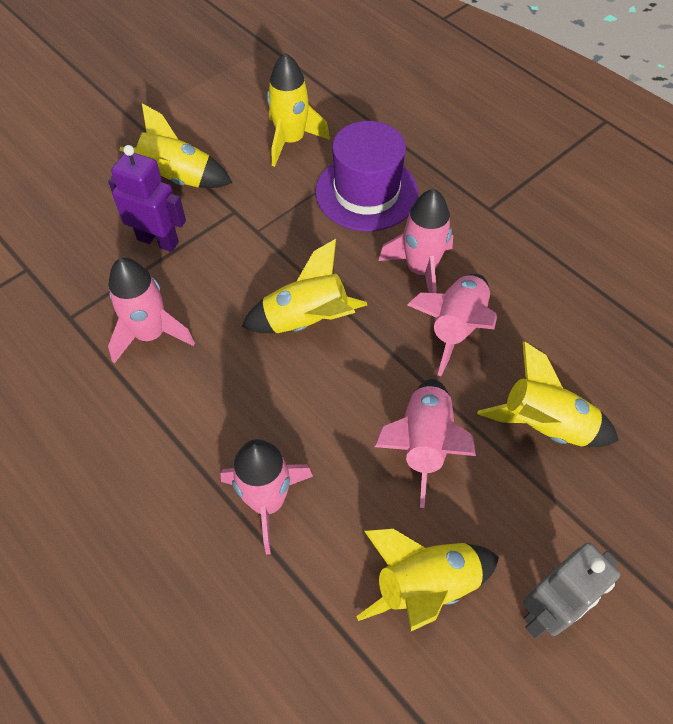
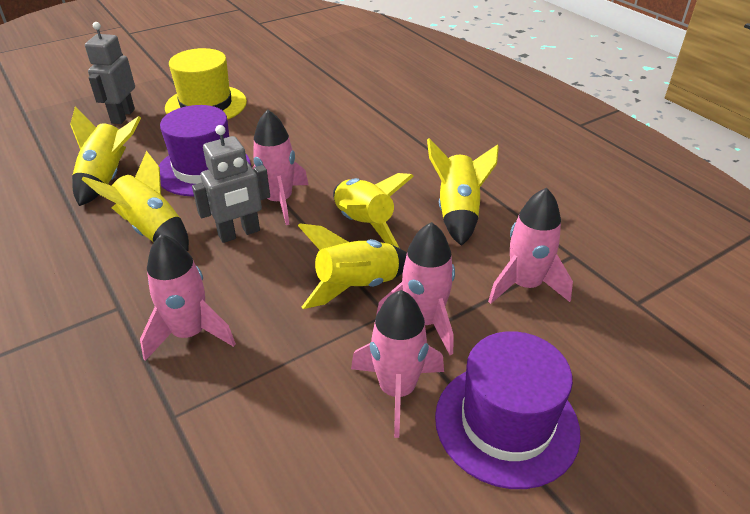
grey robot: 1 -> 2
purple hat: 1 -> 2
purple robot: 1 -> 0
yellow hat: 0 -> 1

